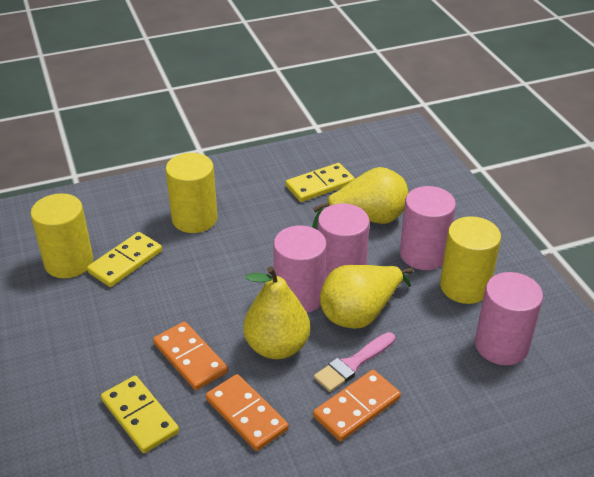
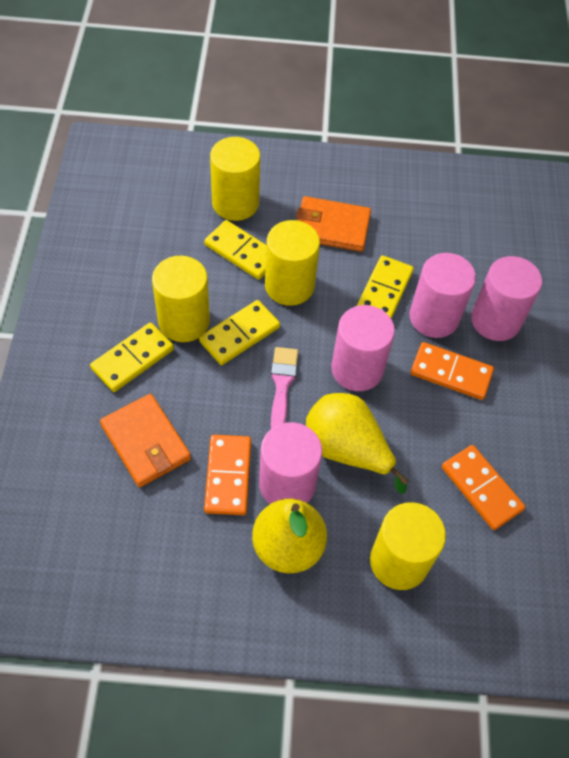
orange wallet: 0 -> 2
yellow cylinder: 3 -> 4
yellow domino: 3 -> 4
yellow pear: 3 -> 2

